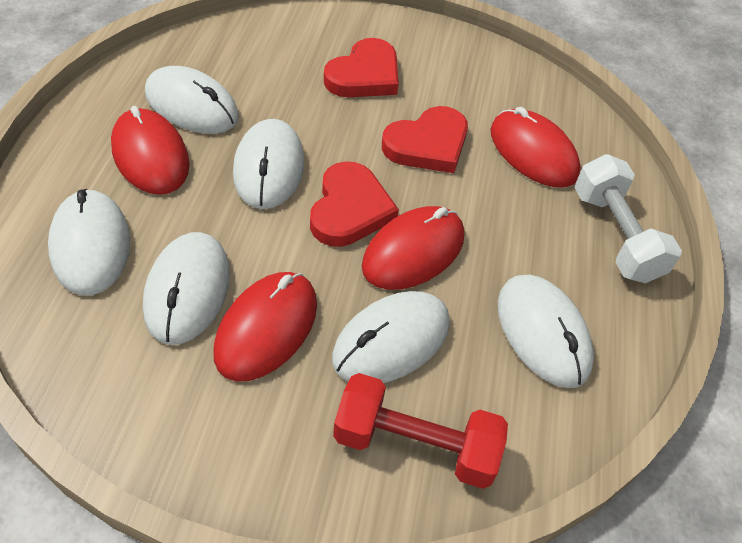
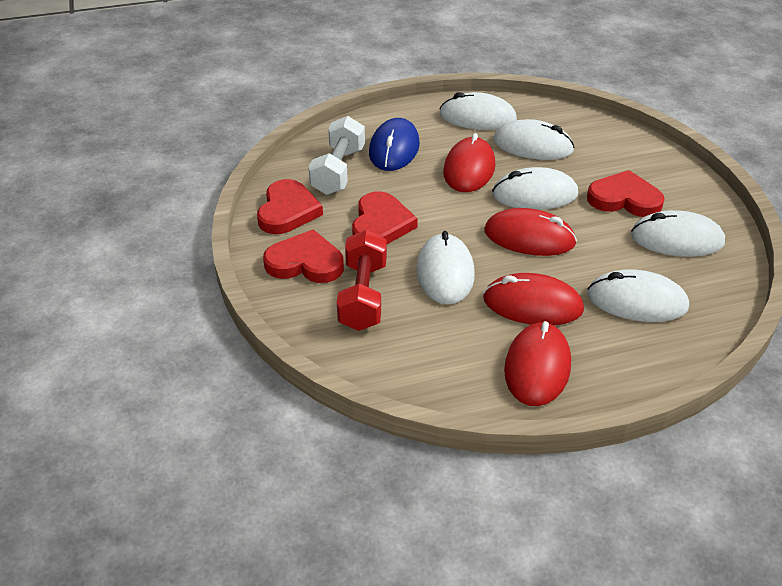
blue mouse: 0 -> 1
red heart: 3 -> 4

